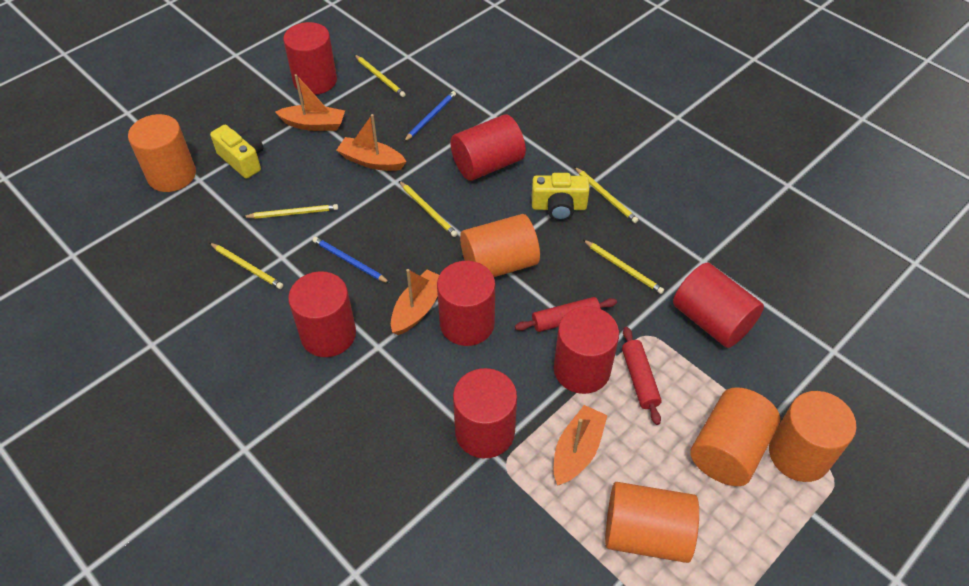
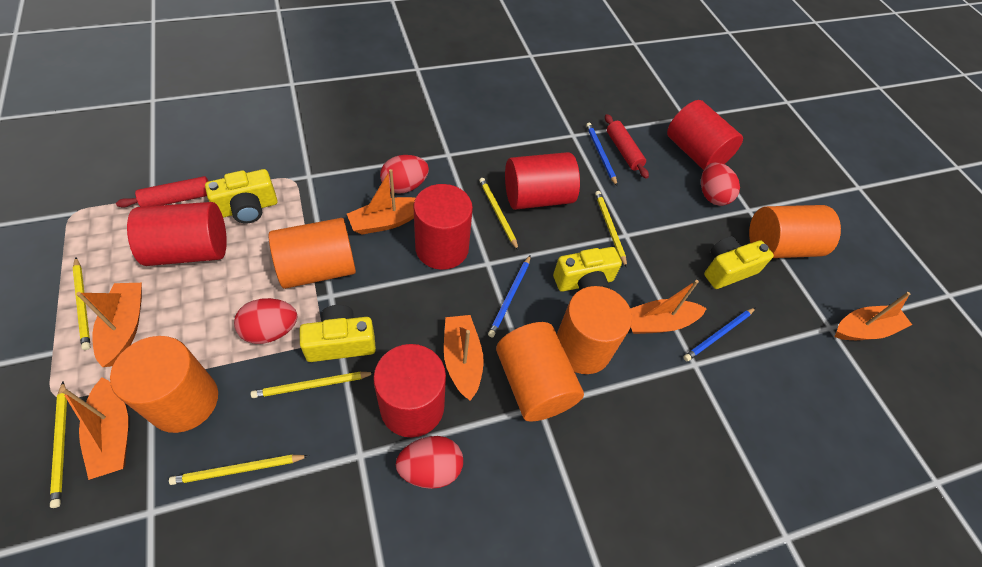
blue pencil: 2 -> 3
orange boat: 4 -> 6
red cylinder: 7 -> 5
red egg: 0 -> 4
yellow camera: 2 -> 4

